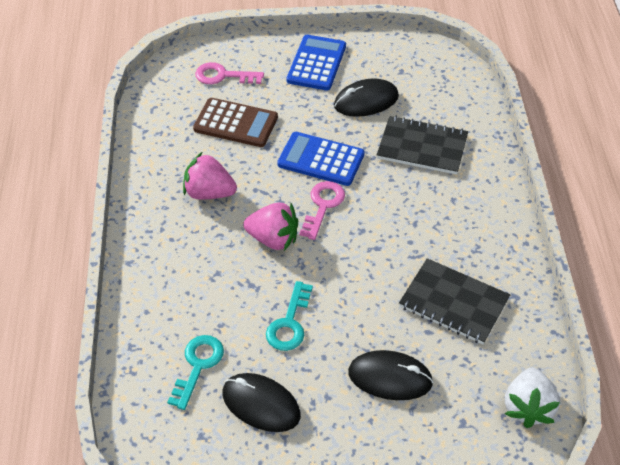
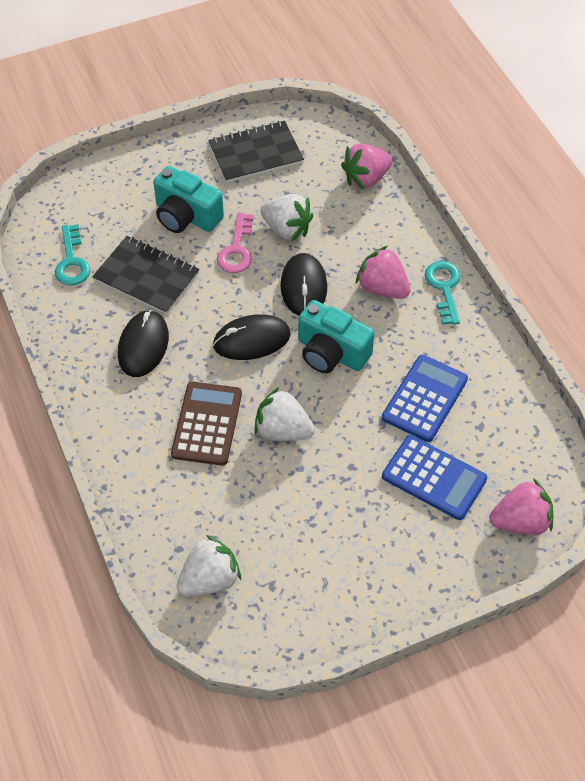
pink key: 2 -> 1
pink strawberry: 2 -> 3
turquoise camera: 0 -> 2
white strawberry: 1 -> 3

